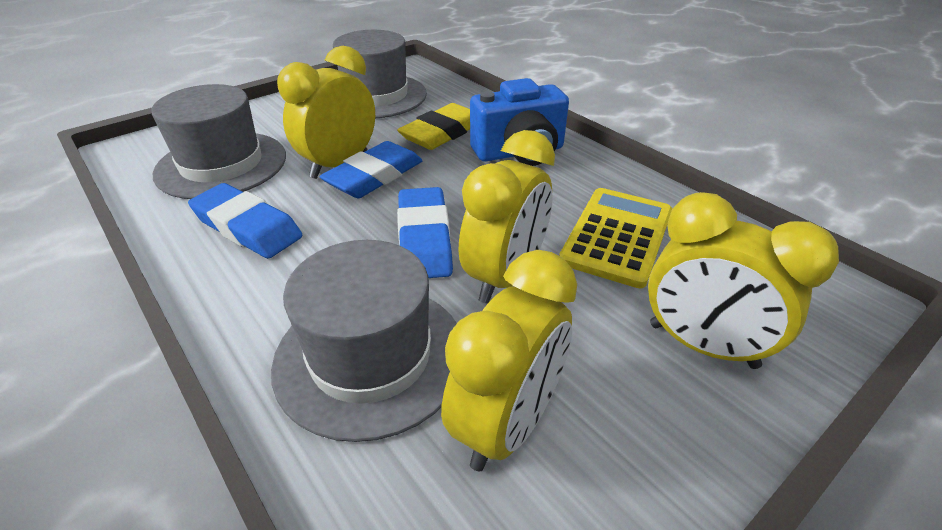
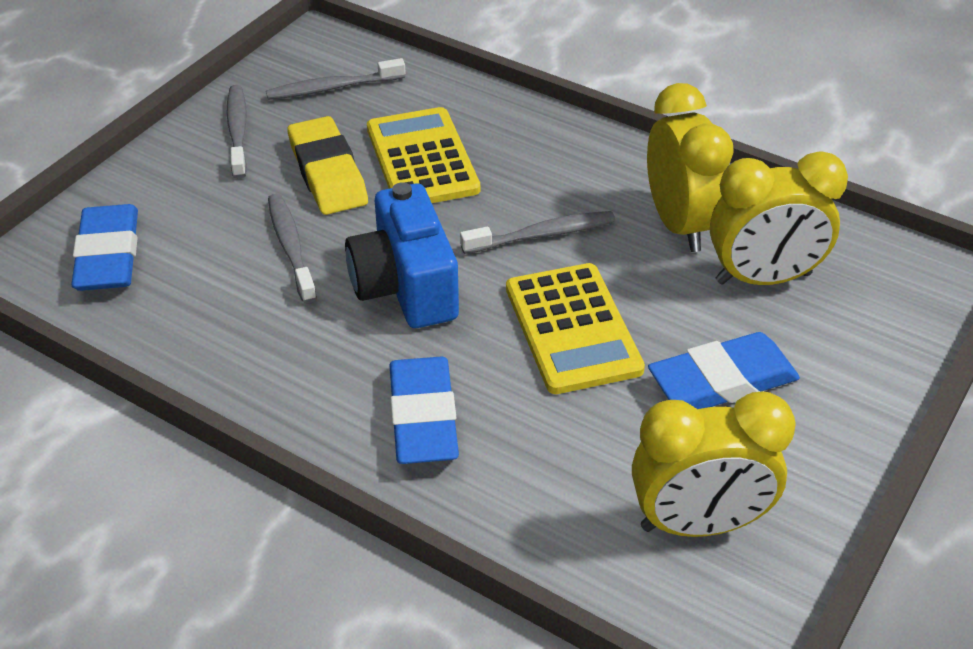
grey hat: 3 -> 0
grey toothbrush: 0 -> 4
yellow calculator: 1 -> 2
yellow clock: 4 -> 3

